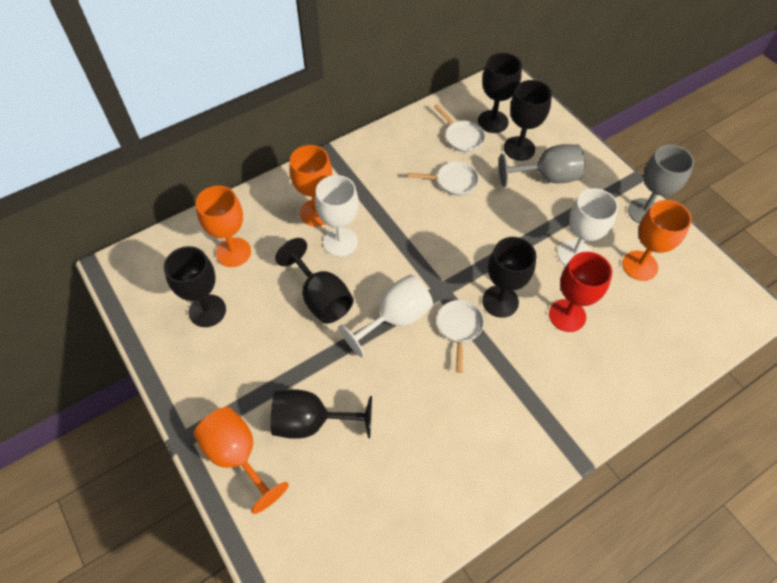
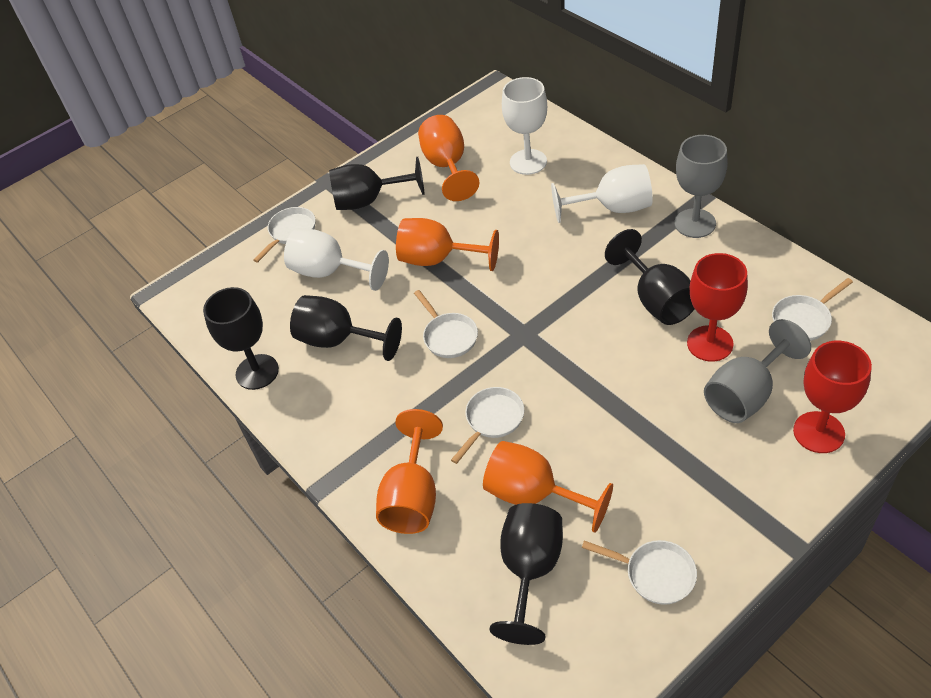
black goblet: 6 -> 5
red goblet: 1 -> 2
white pan: 3 -> 5

